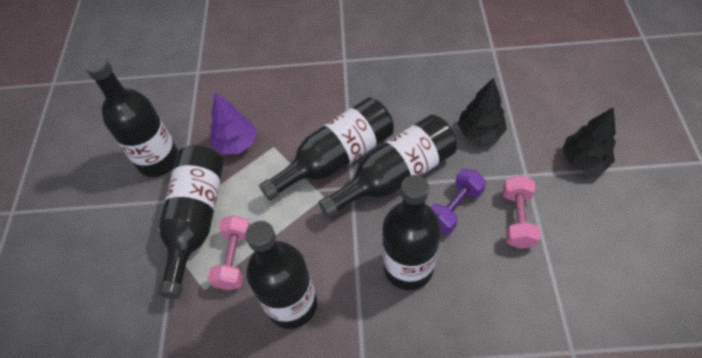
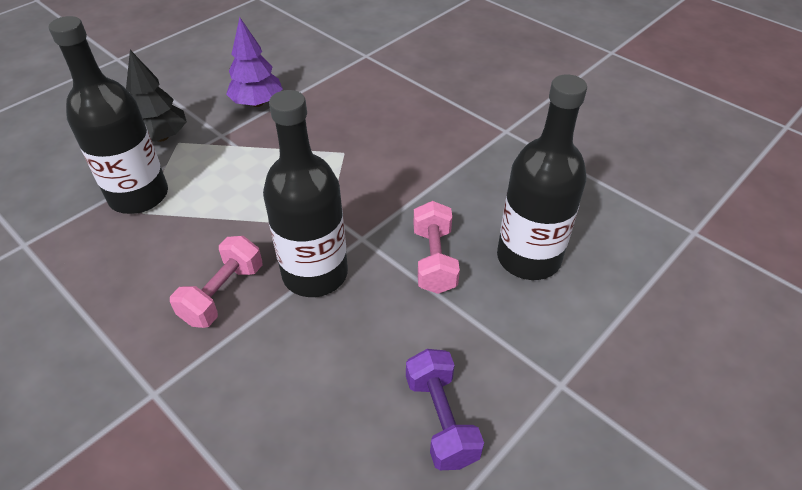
black bottle: 6 -> 3
black tree: 2 -> 1

